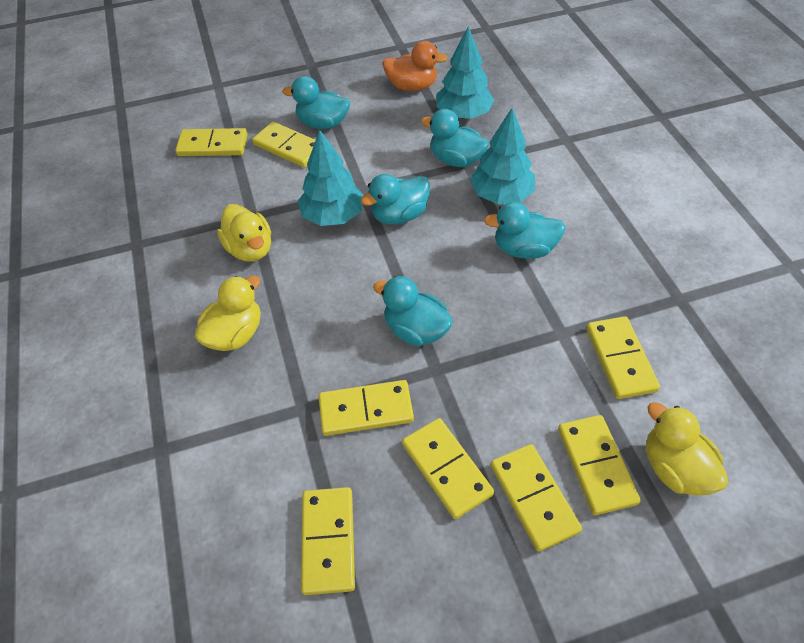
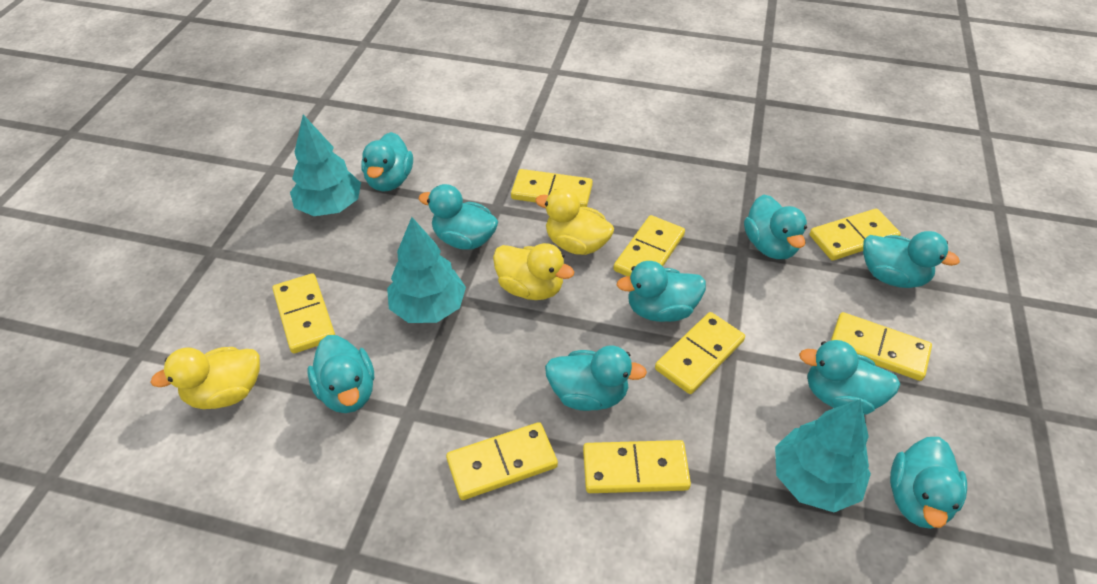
orange duck: 1 -> 0
turquoise duck: 5 -> 9

